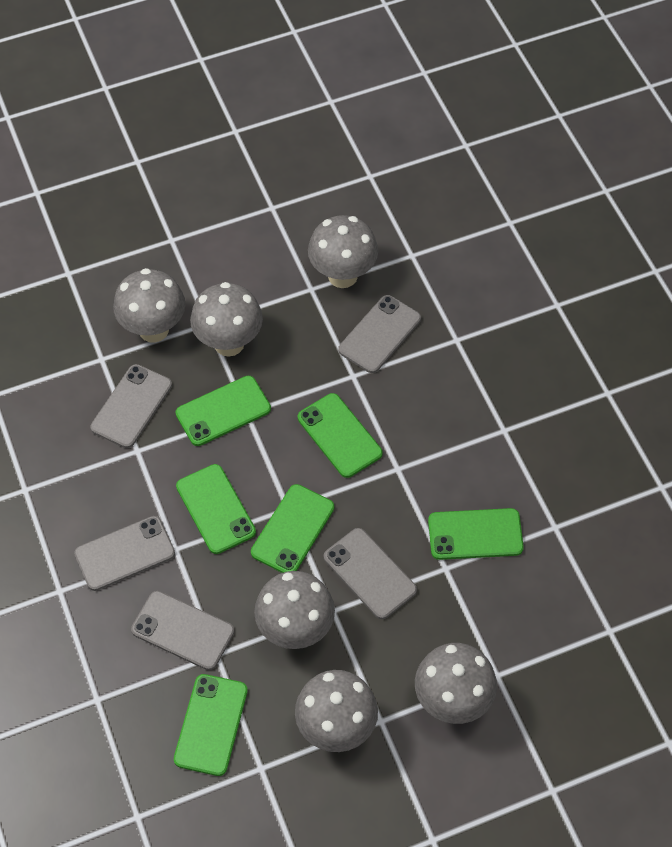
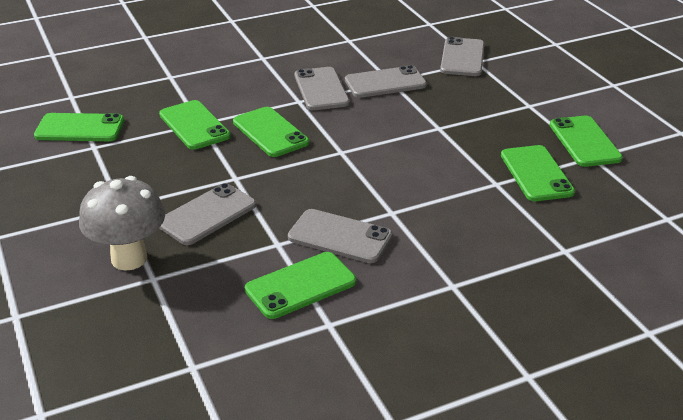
grey mushroom: 6 -> 1

